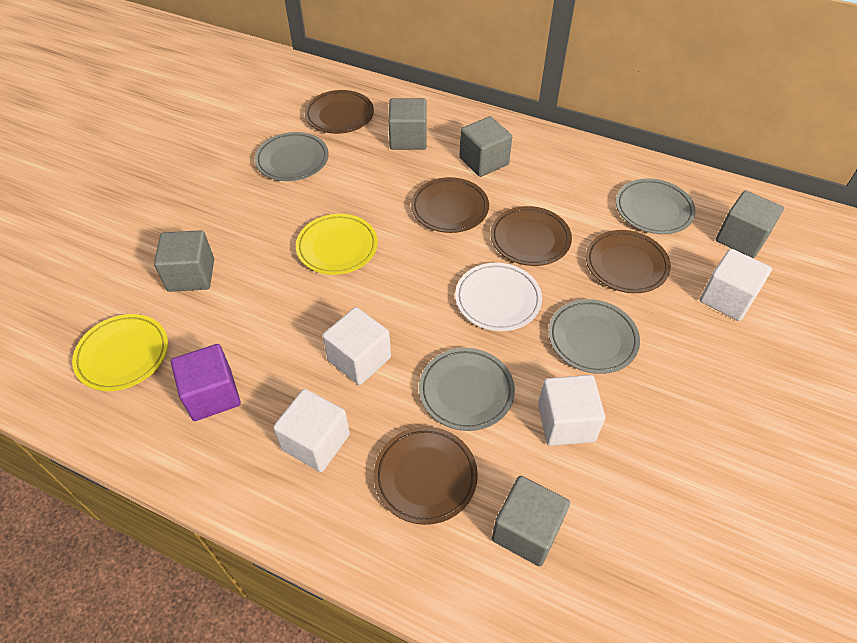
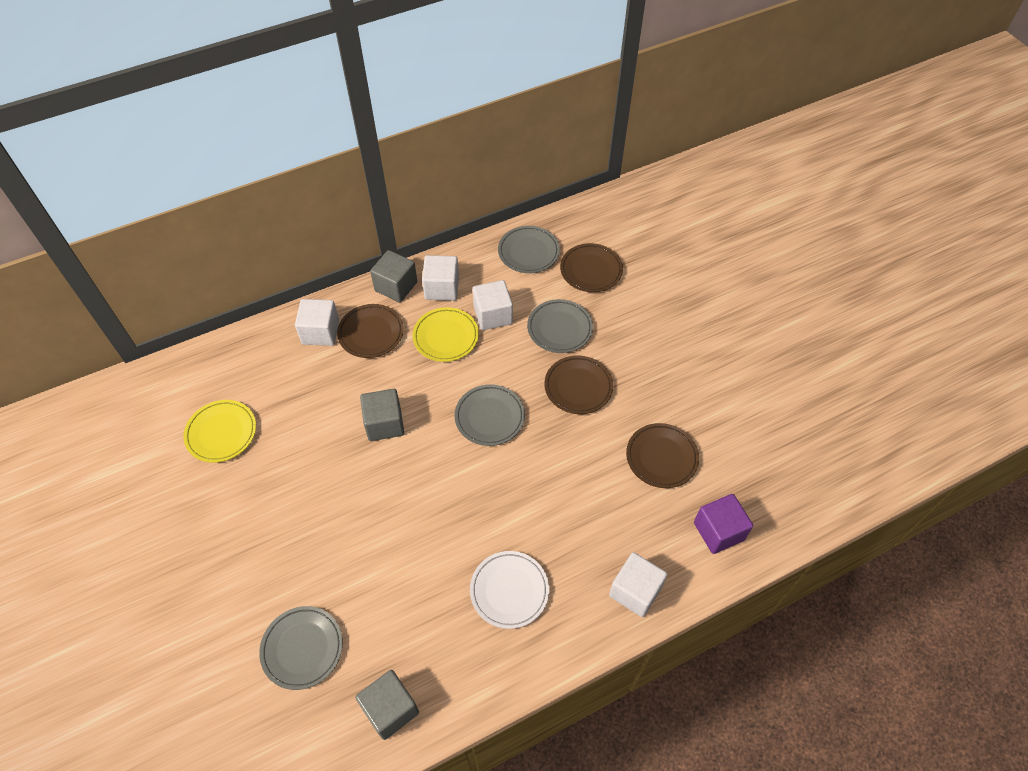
brown plate: 5 -> 4
grey cube: 5 -> 3

